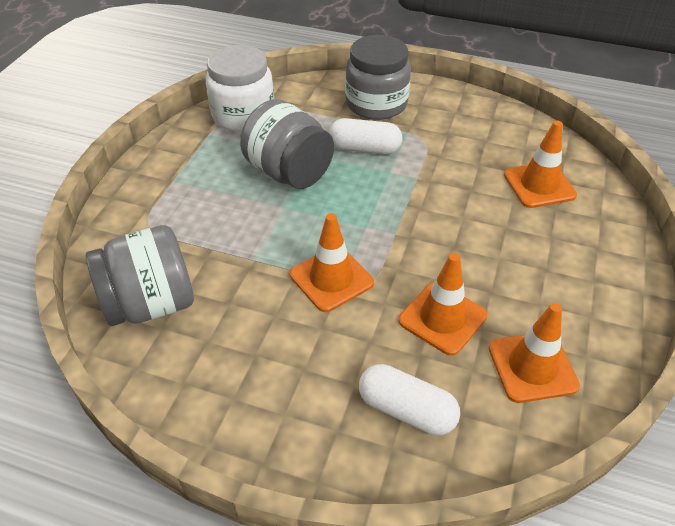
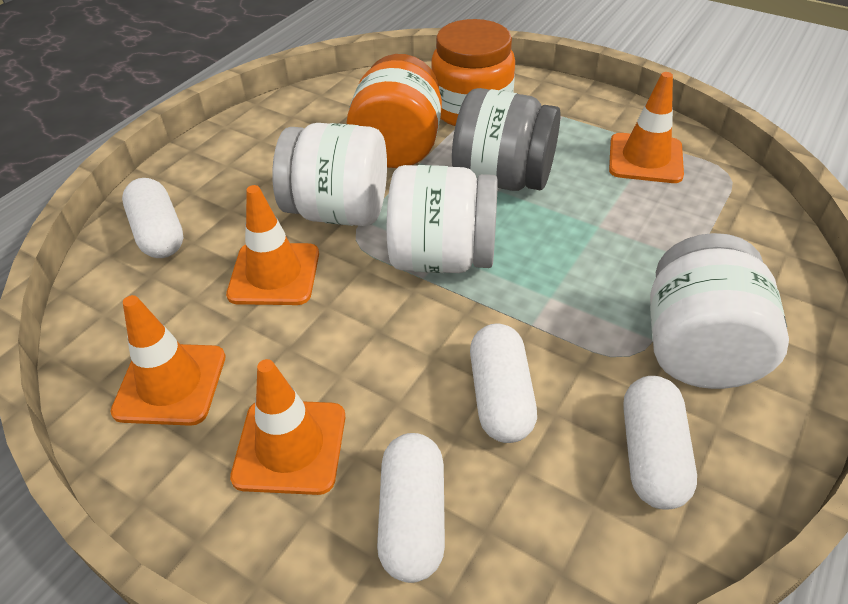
grey jar: 3 -> 1
orange jar: 0 -> 2
white capsule: 2 -> 4
white jar: 1 -> 3

